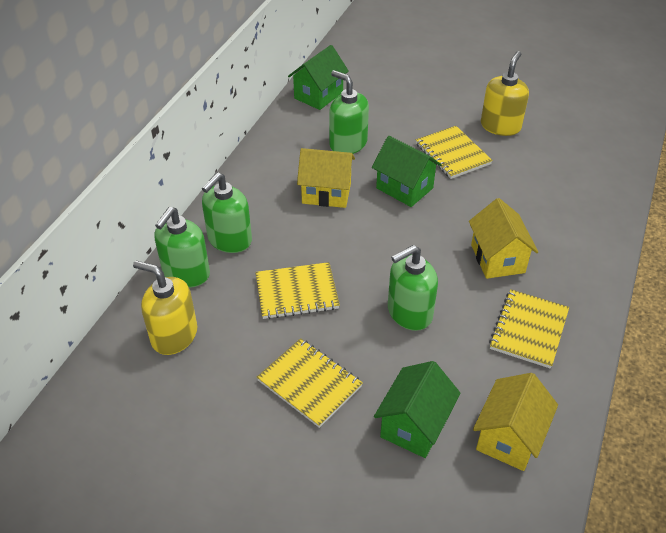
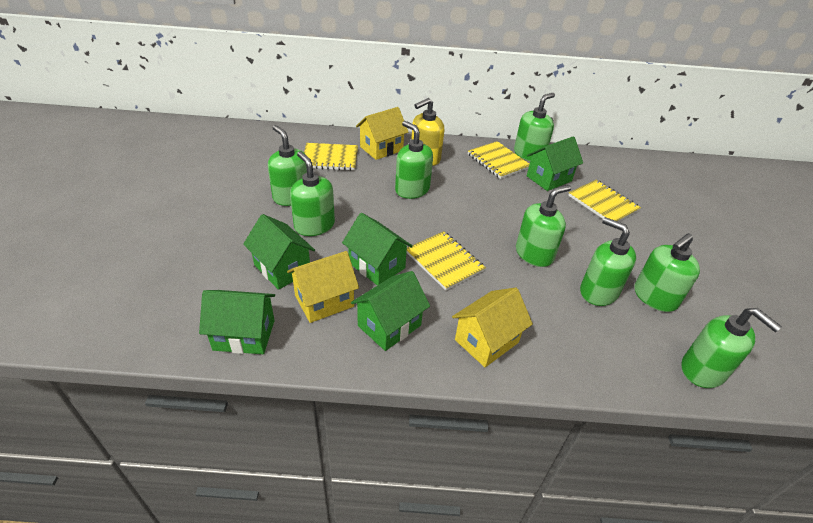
green house: 3 -> 5
green soap dispenser: 4 -> 8
yellow soap dispenser: 2 -> 1

